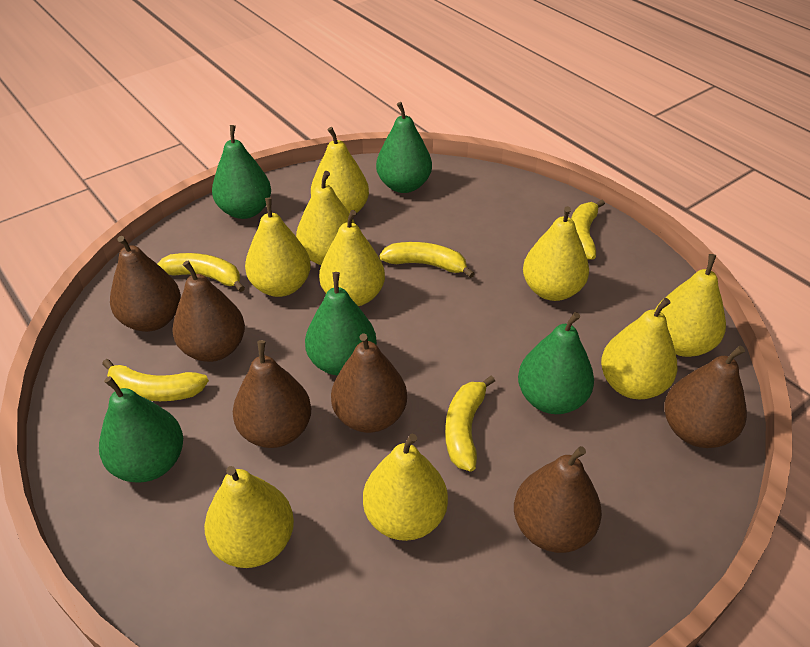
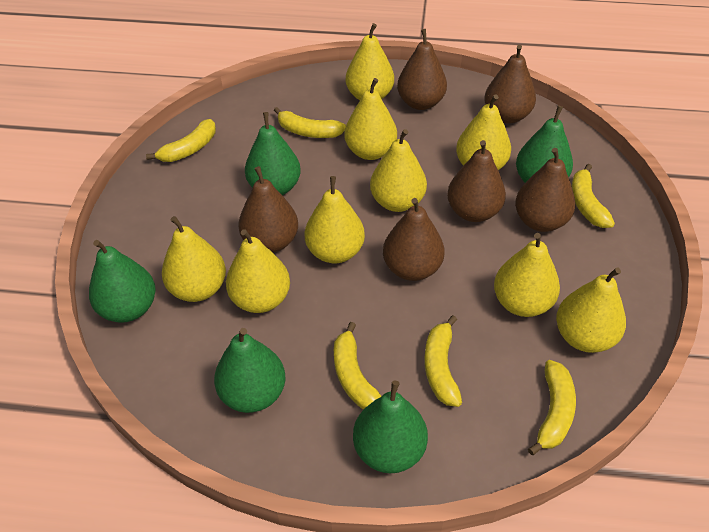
yellow banana: 5 -> 6

